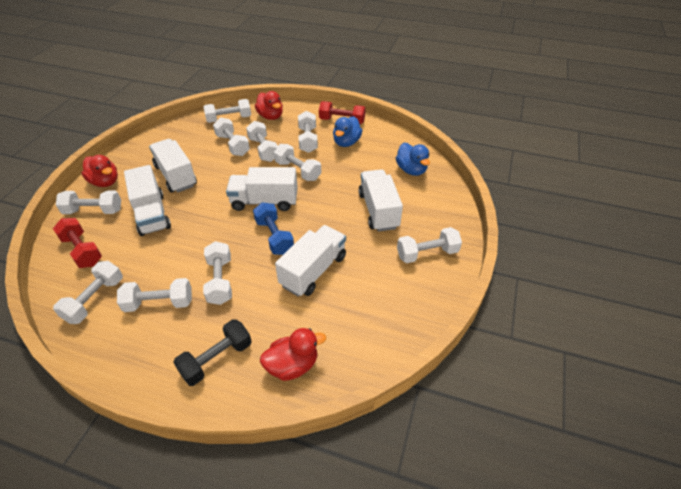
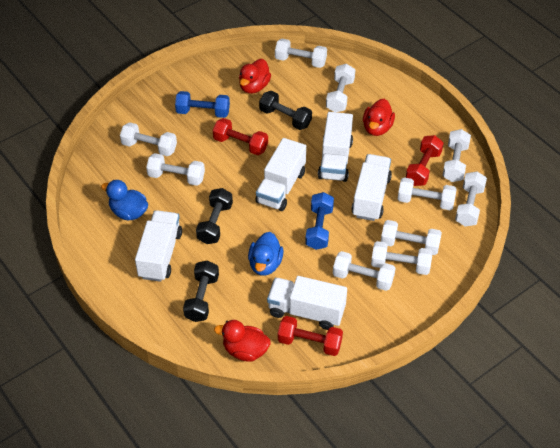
black dumbbell: 1 -> 3
blue dumbbell: 1 -> 2
red dumbbell: 2 -> 3

